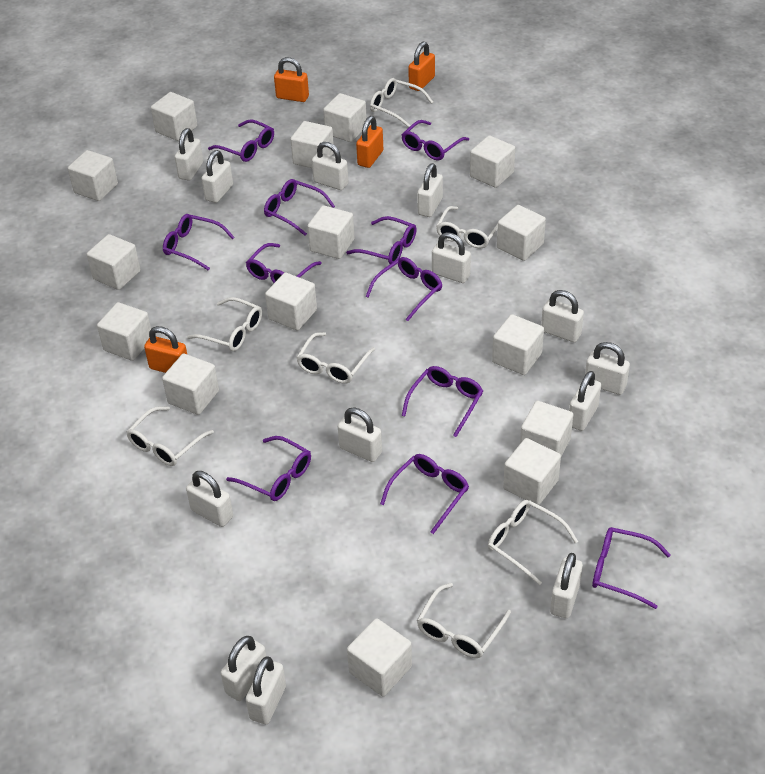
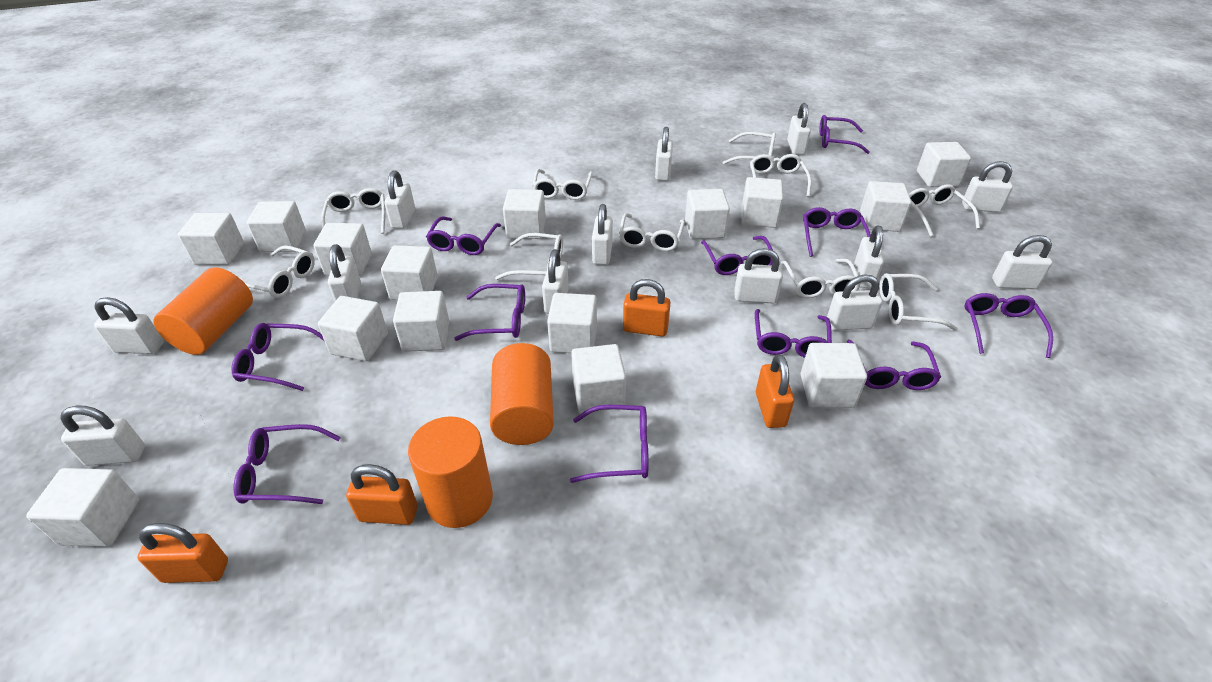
orange cylinder: 0 -> 3
white glasses: 7 -> 10

